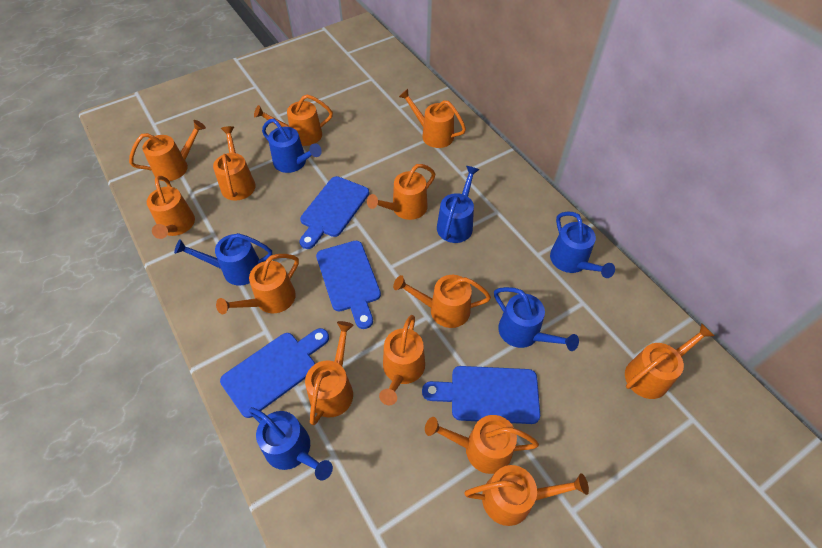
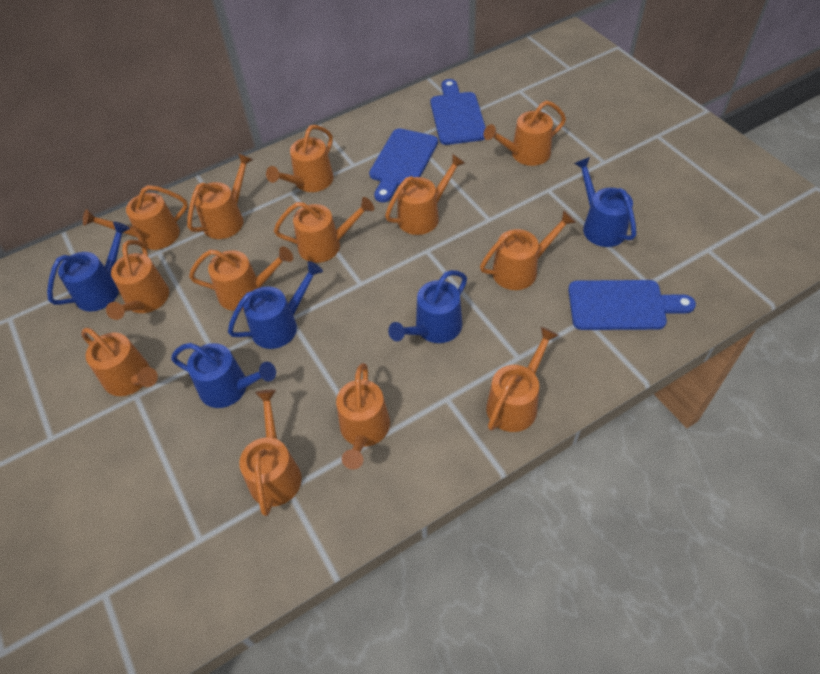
blue cutting board: 4 -> 3
blue watering can: 6 -> 5

